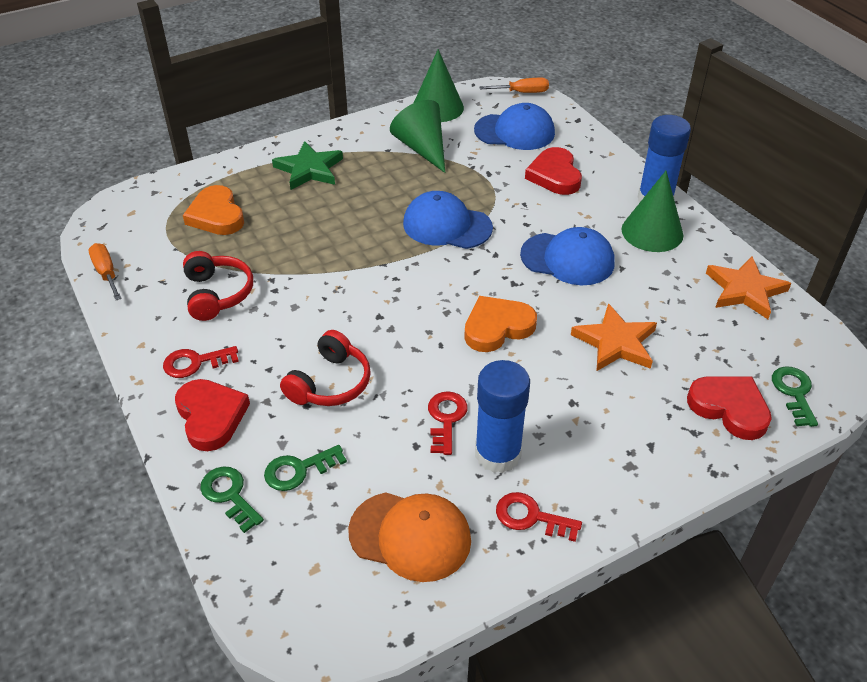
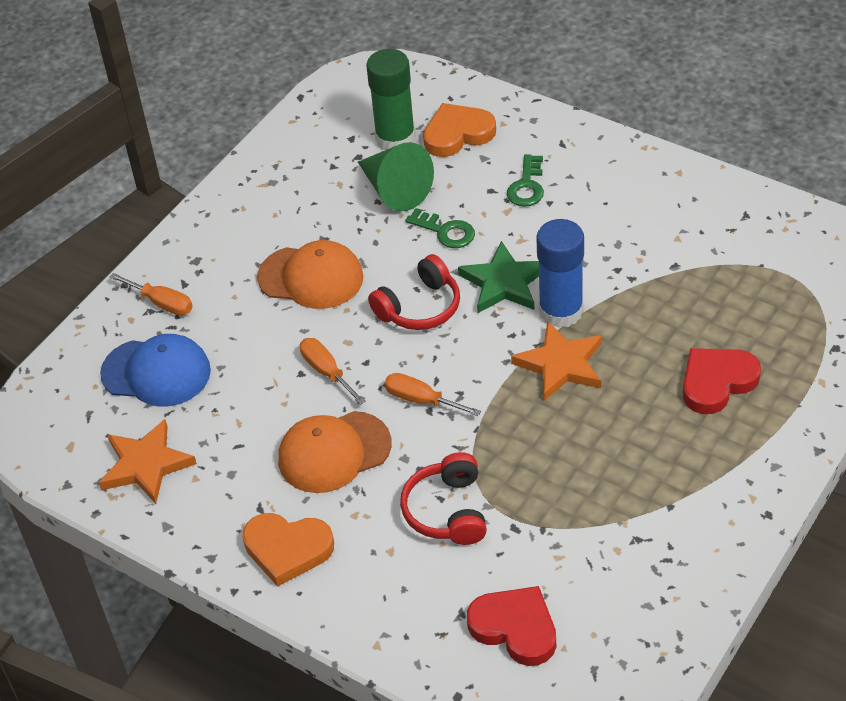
blue cap: 3 -> 1
blue glue stick: 2 -> 1
green cone: 3 -> 1
green glue stick: 0 -> 1
green key: 3 -> 2
orange cap: 1 -> 2
orange screwdriver: 2 -> 3
red heart: 3 -> 2
red key: 3 -> 0

